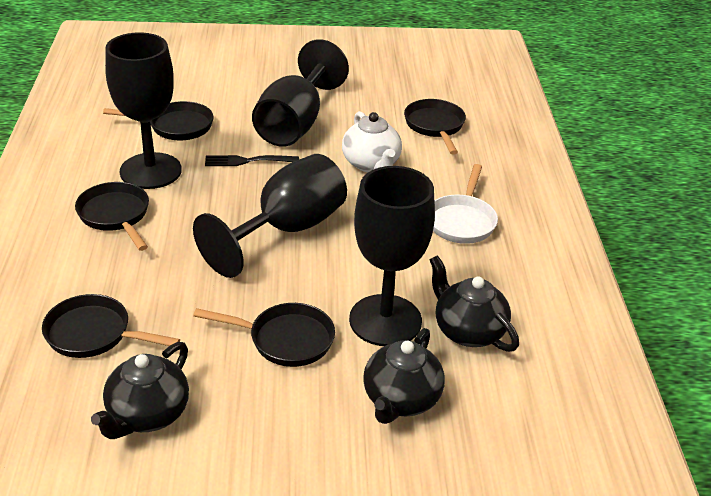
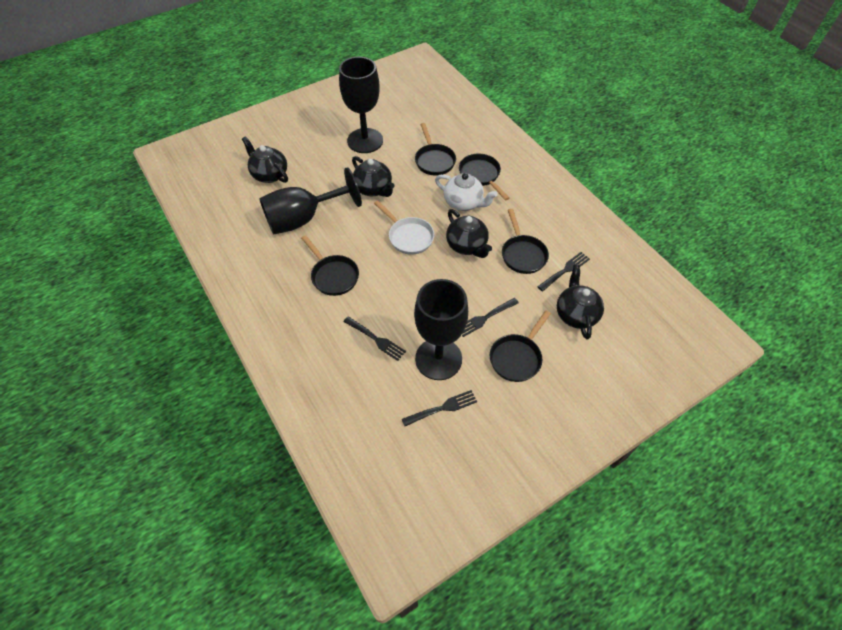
black fork: 1 -> 4
black goblet: 4 -> 3
black teapot: 3 -> 4

